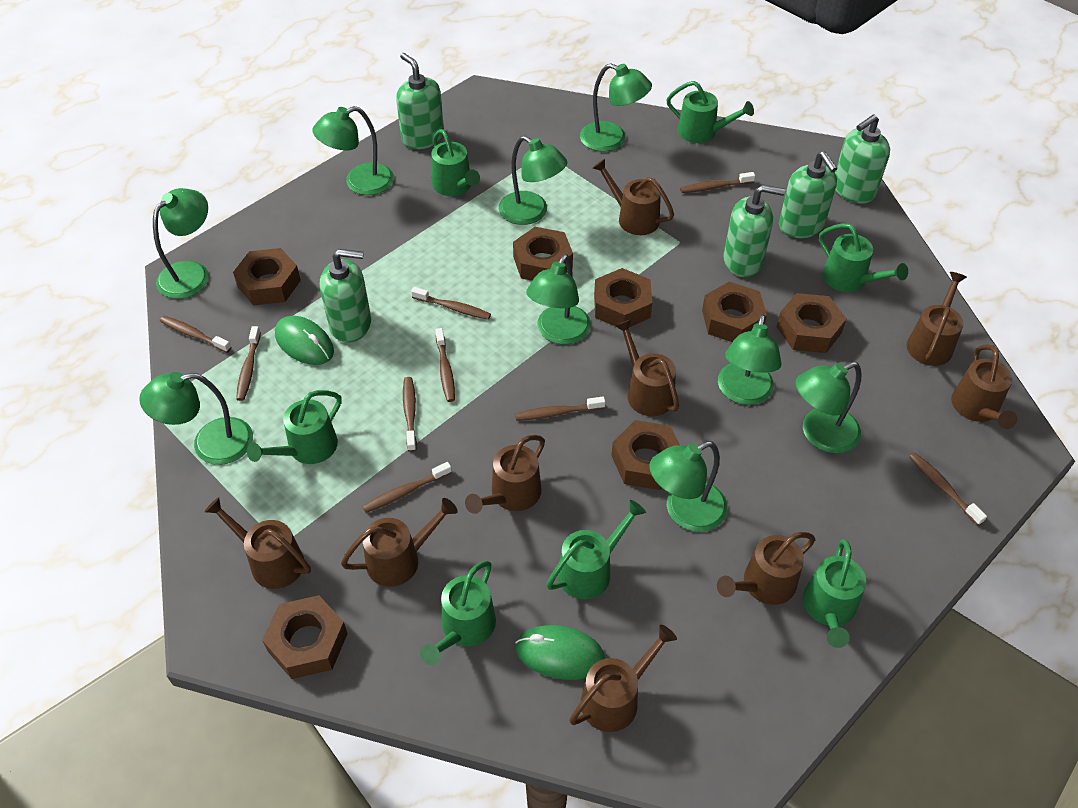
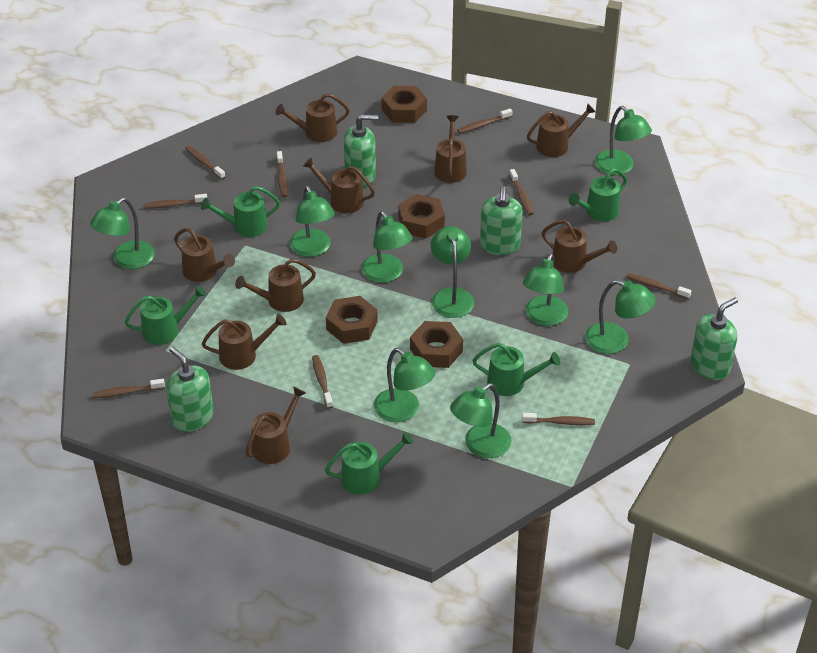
brown nut: 7 -> 4
green mouse: 2 -> 0
green soap dispenser: 5 -> 4
green watering can: 7 -> 5

